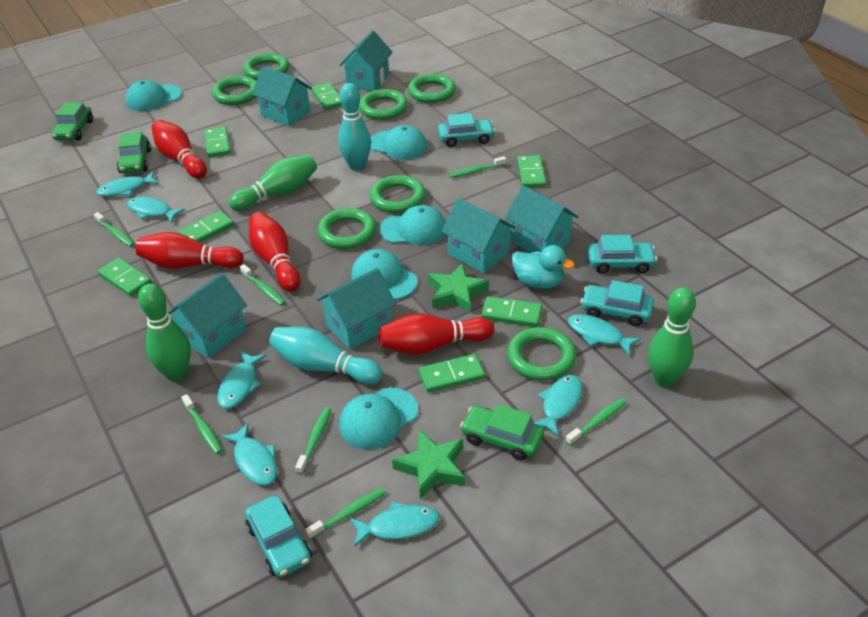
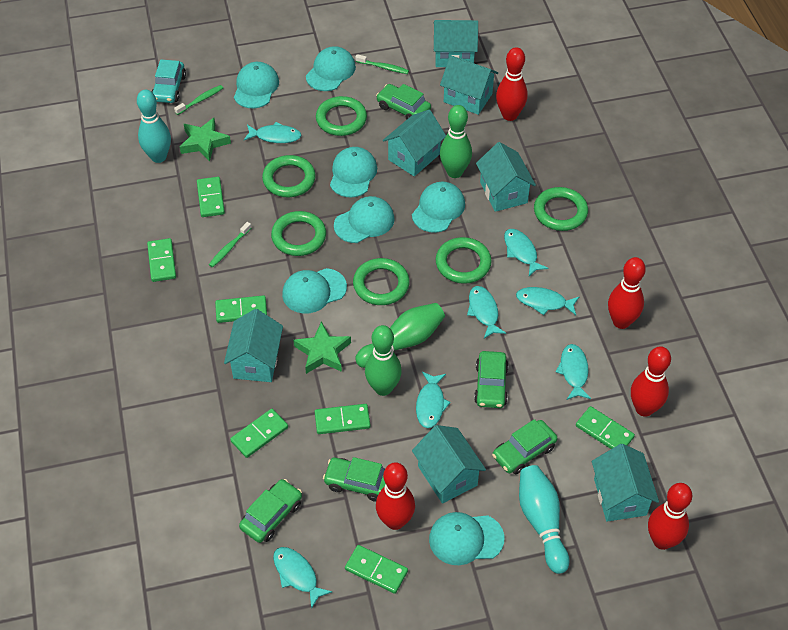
green car: 3 -> 5
green ring: 7 -> 6
green toothbrush: 7 -> 3
red bowling pin: 4 -> 5
turquoise cap: 5 -> 7
turquoise car: 4 -> 1
turquoise duck: 1 -> 0
turquoise house: 6 -> 7

